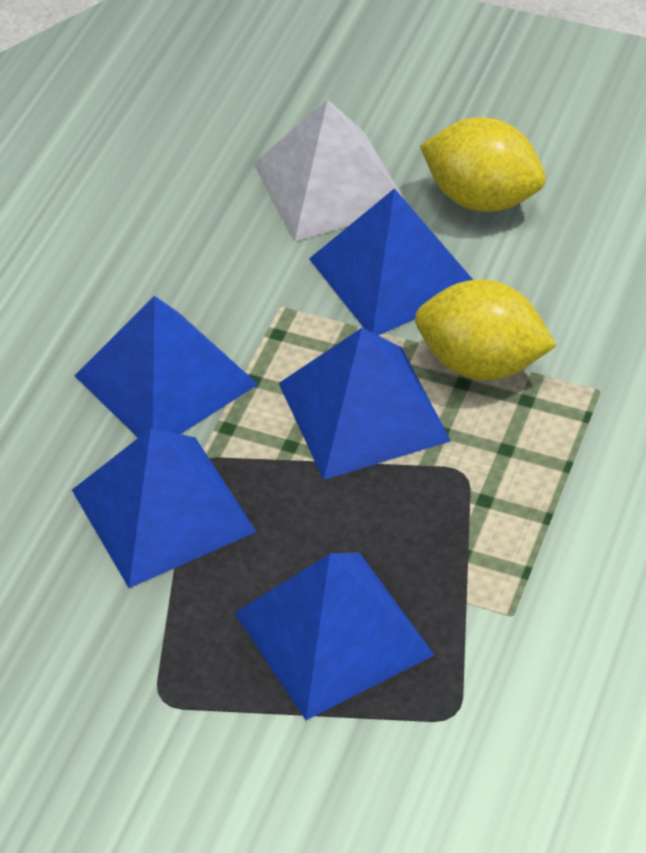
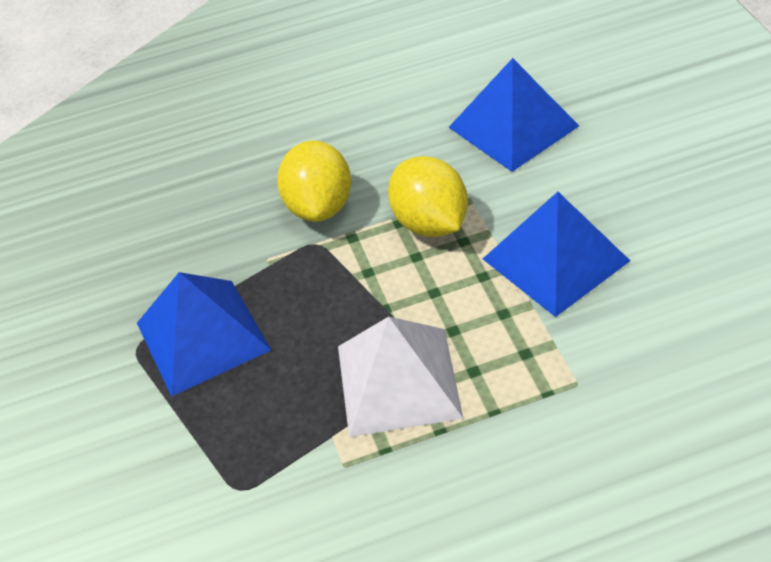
blue pyramid: 5 -> 3

